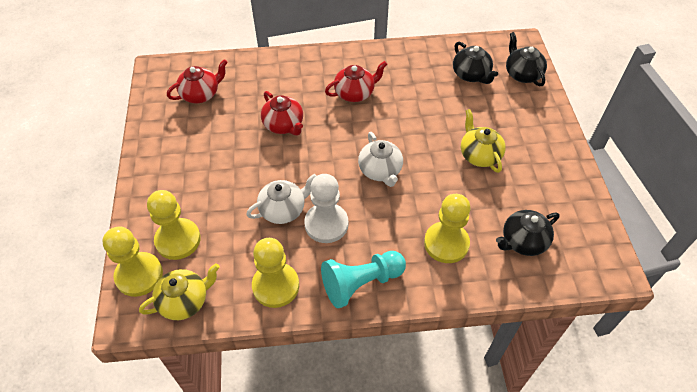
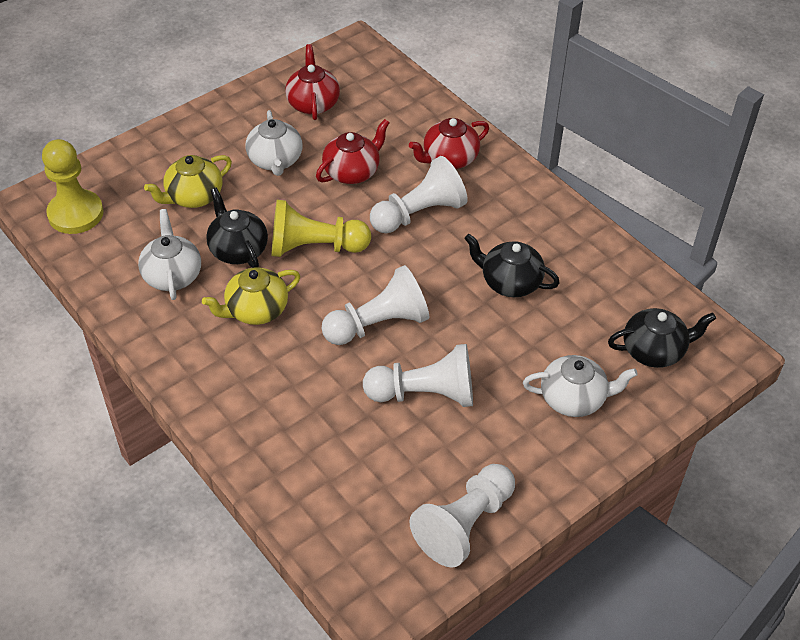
turquoise pawn: 1 -> 0
white pawn: 1 -> 4
white teapot: 2 -> 3
yellow pawn: 4 -> 2

